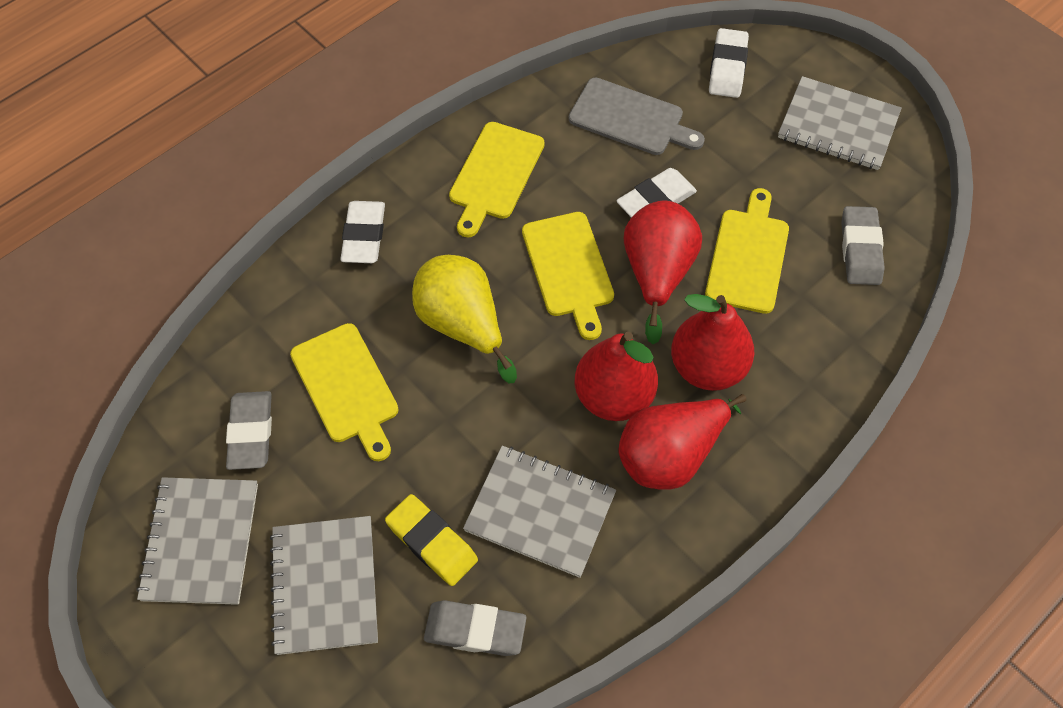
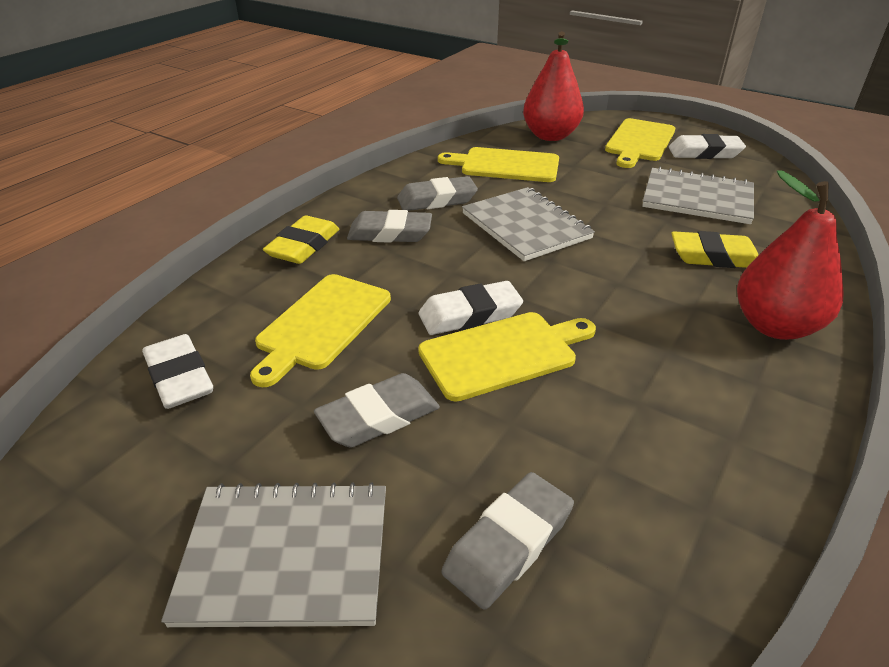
grey cutting board: 1 -> 0
grey eraser: 3 -> 4
grey notebook: 4 -> 3
red pear: 4 -> 2
yellow eraser: 1 -> 2
yellow pear: 1 -> 0

